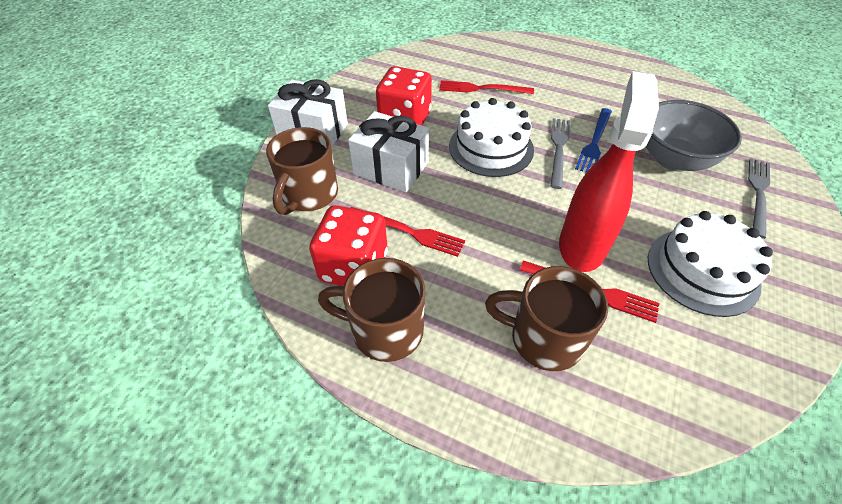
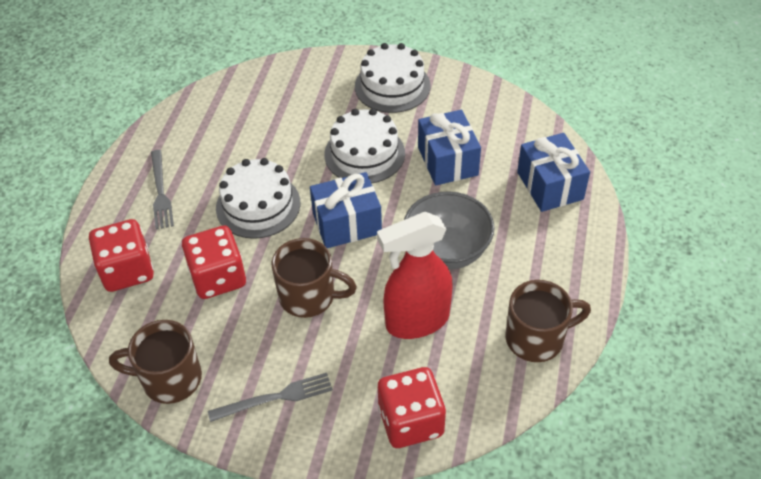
blue fork: 1 -> 0
blue gift: 0 -> 3
red dice: 2 -> 3
red fork: 3 -> 0
white cake: 2 -> 3
white gift: 2 -> 0

